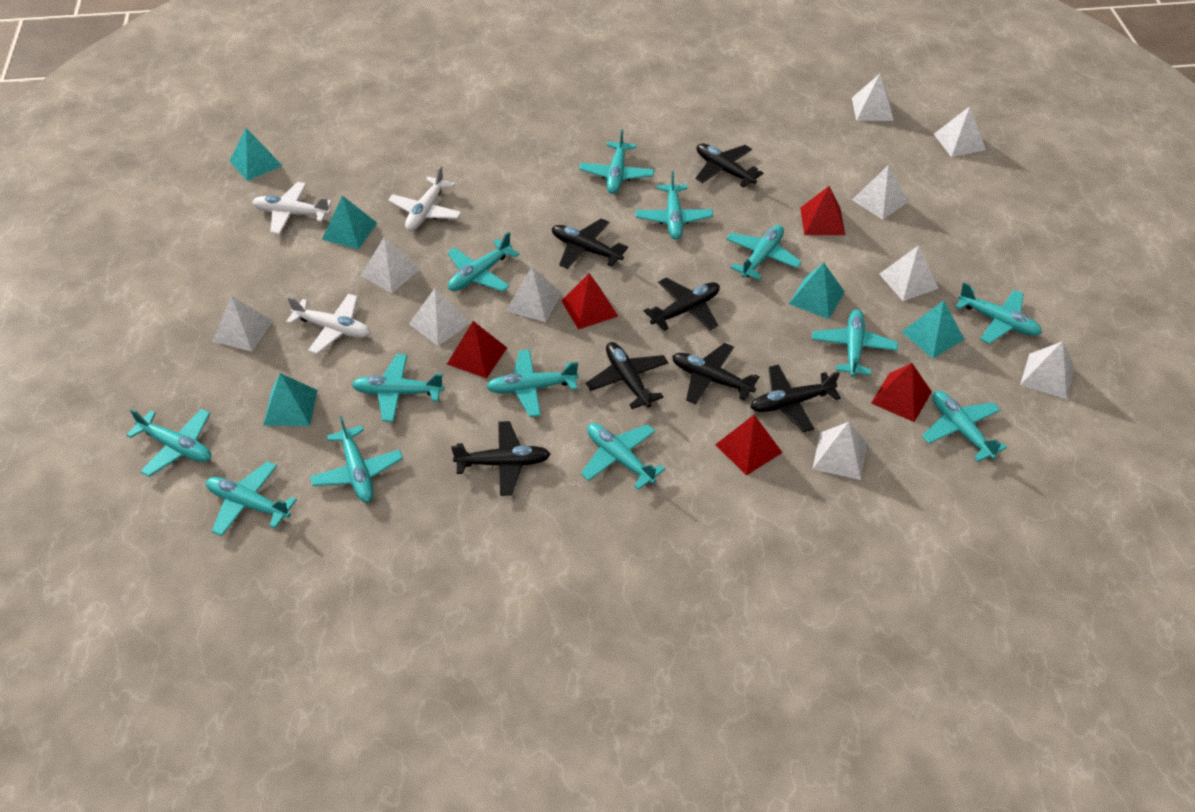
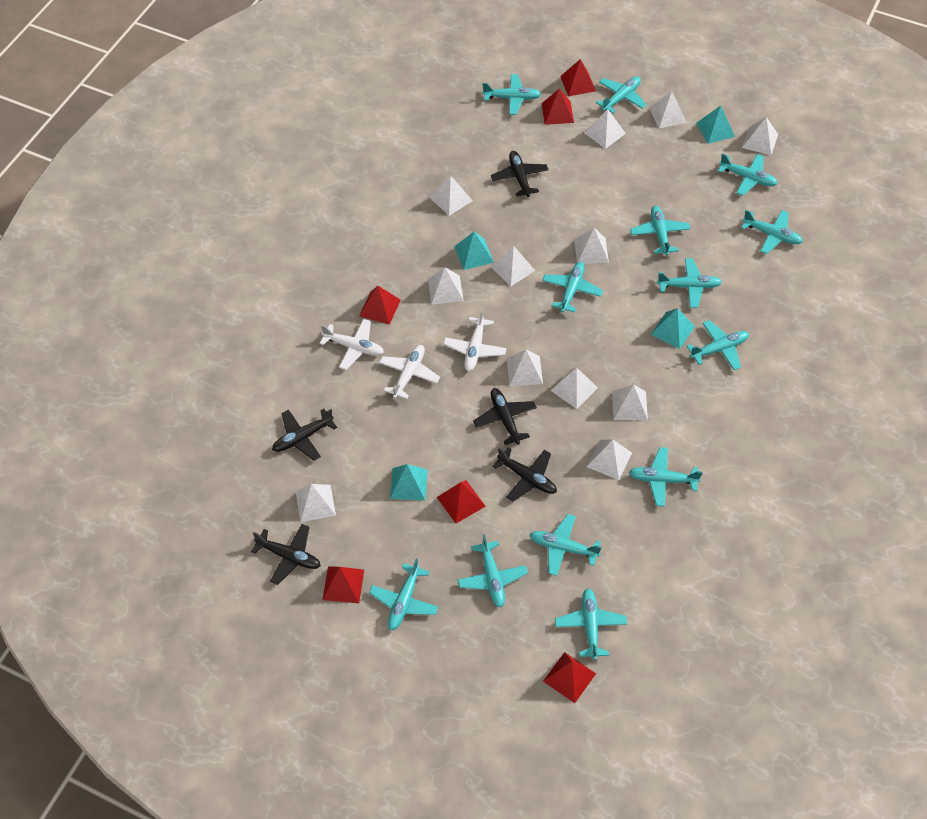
black plane: 7 -> 5
red pyramid: 5 -> 6
turquoise pyramid: 5 -> 4
white pyramid: 10 -> 12

